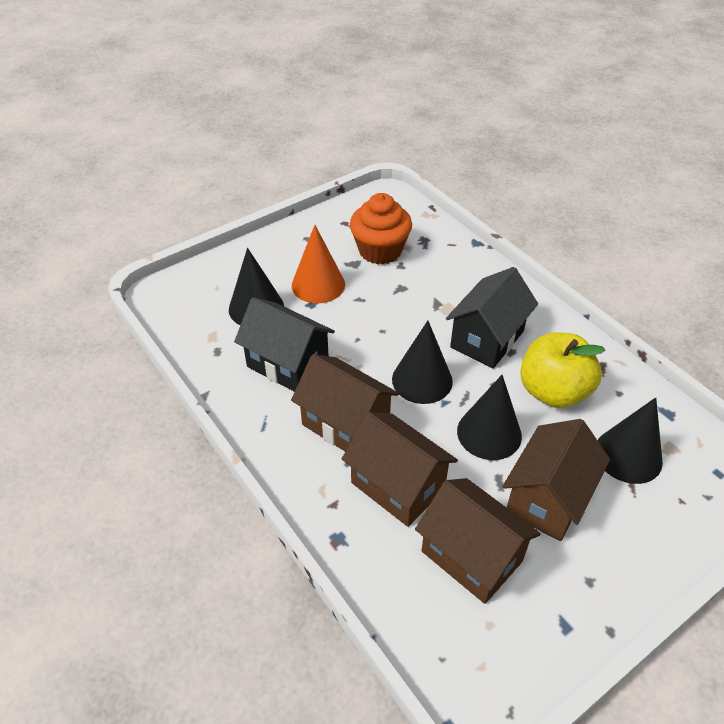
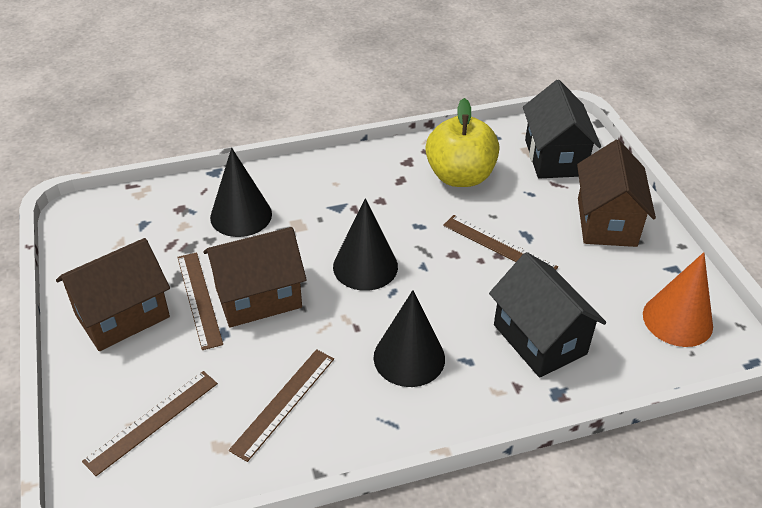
black cone: 4 -> 3
brown house: 4 -> 3
brown ruler: 0 -> 4
orange cupcake: 1 -> 0

